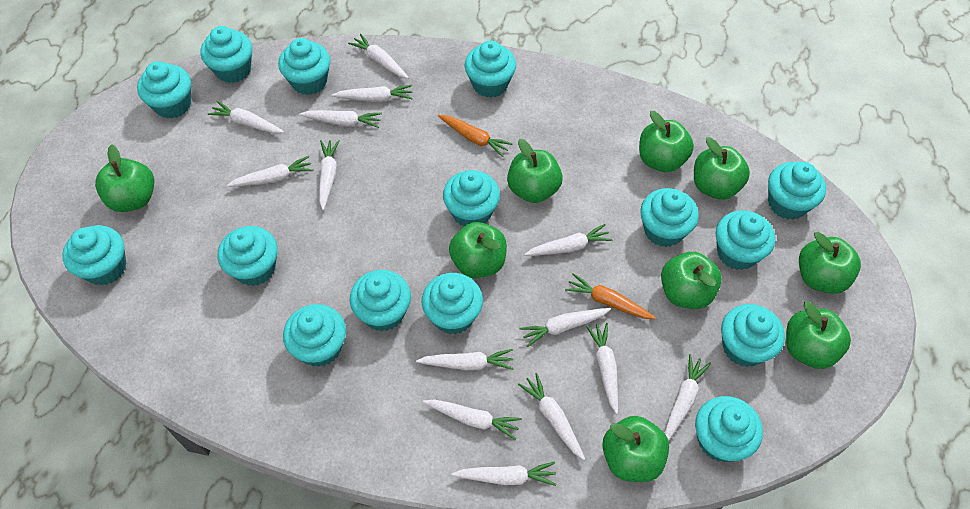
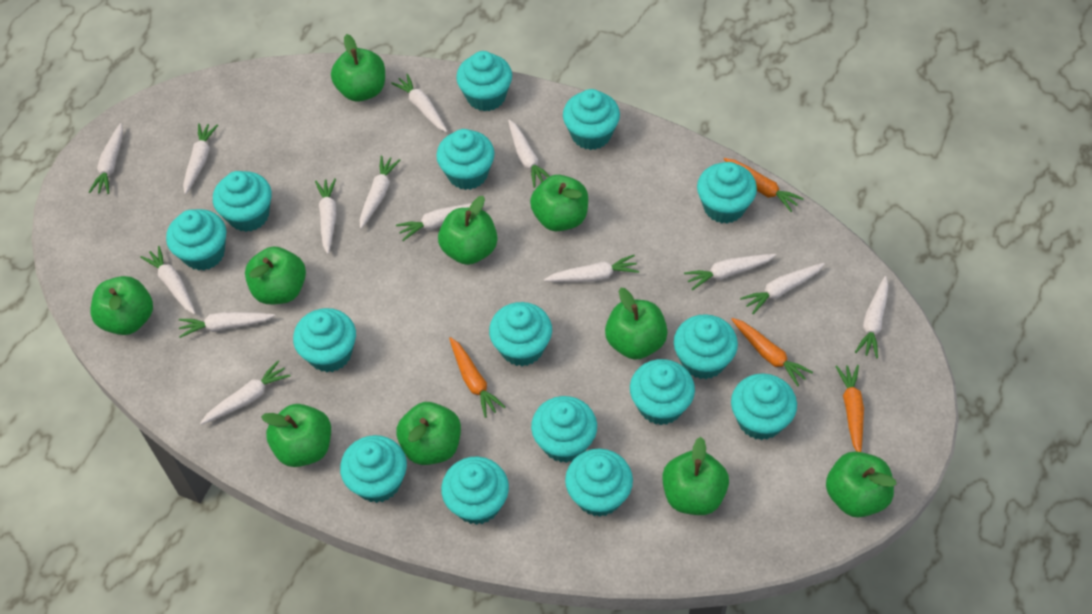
green apple: 9 -> 10
orange carrot: 2 -> 4

